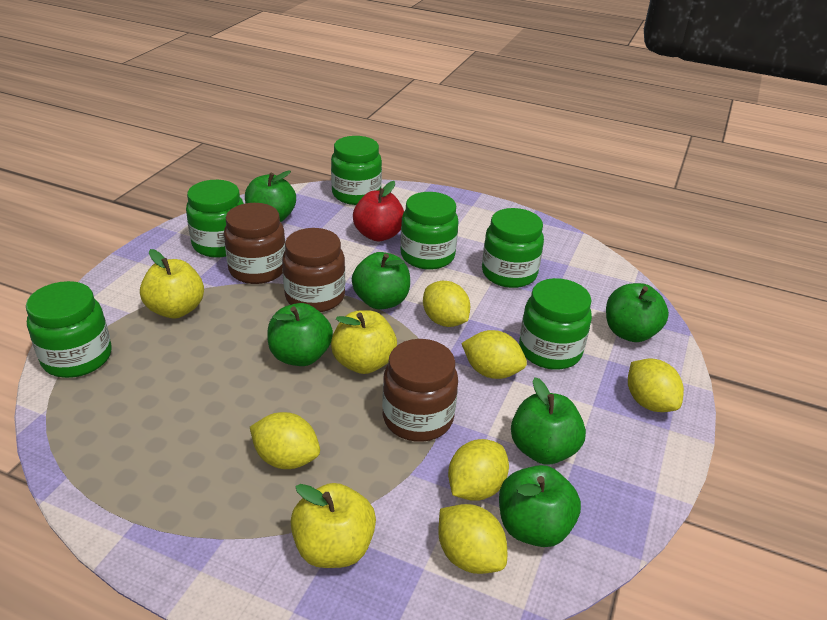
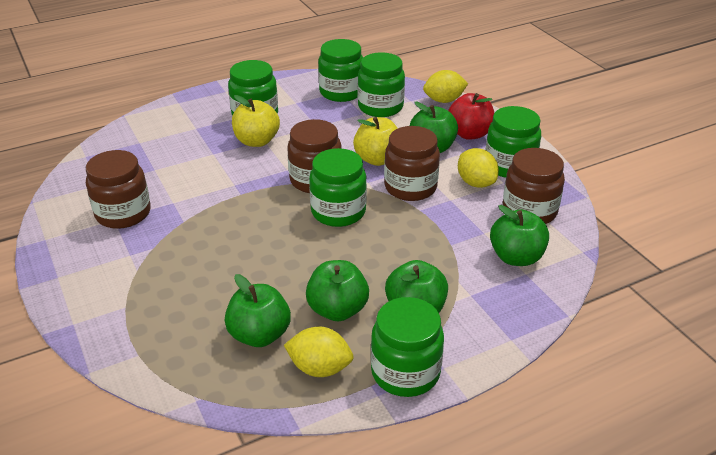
brown jar: 3 -> 4
green apple: 6 -> 5
yellow apple: 3 -> 2
yellow lemon: 6 -> 3

